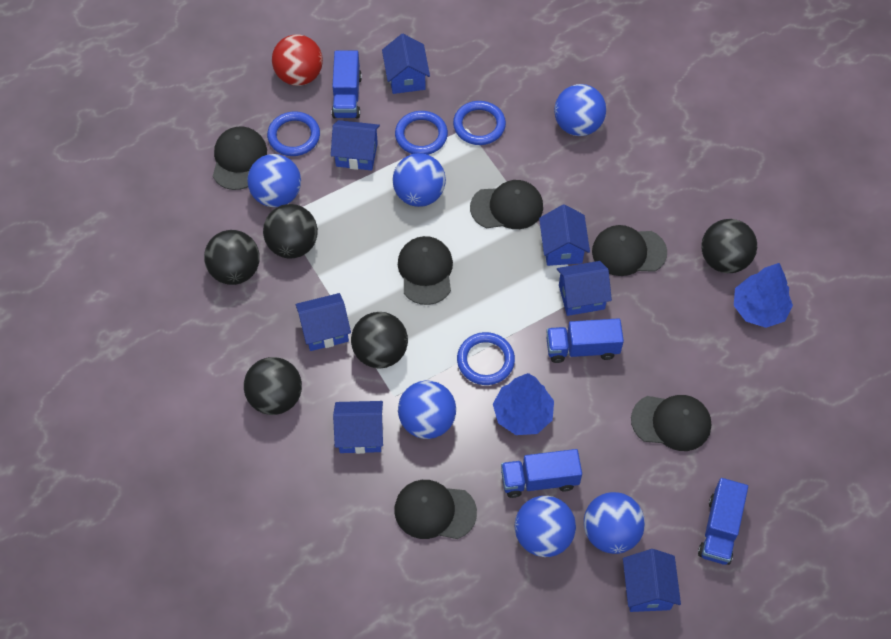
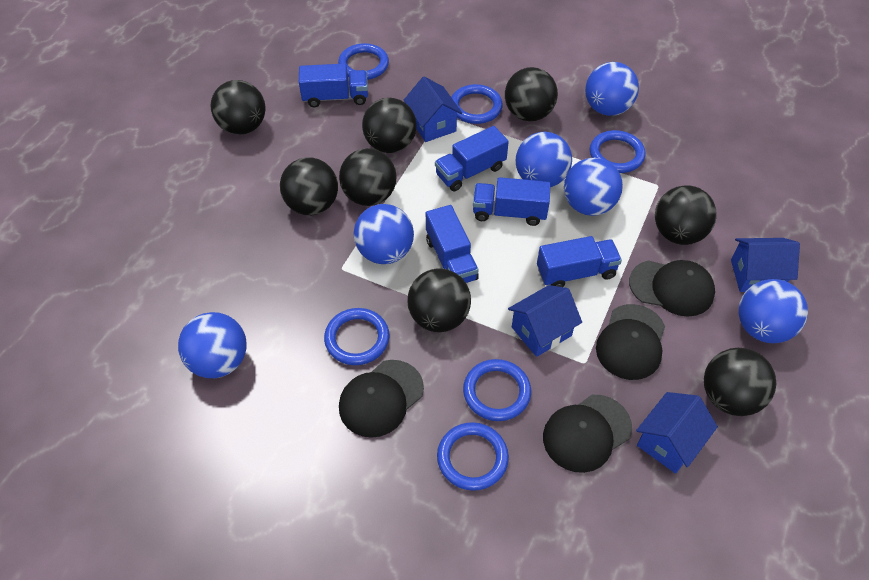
black ball: 5 -> 8
black cap: 6 -> 4
blue house: 7 -> 4
blue ring: 4 -> 6
blue tree: 2 -> 0
blue truck: 4 -> 5
red ball: 1 -> 0

